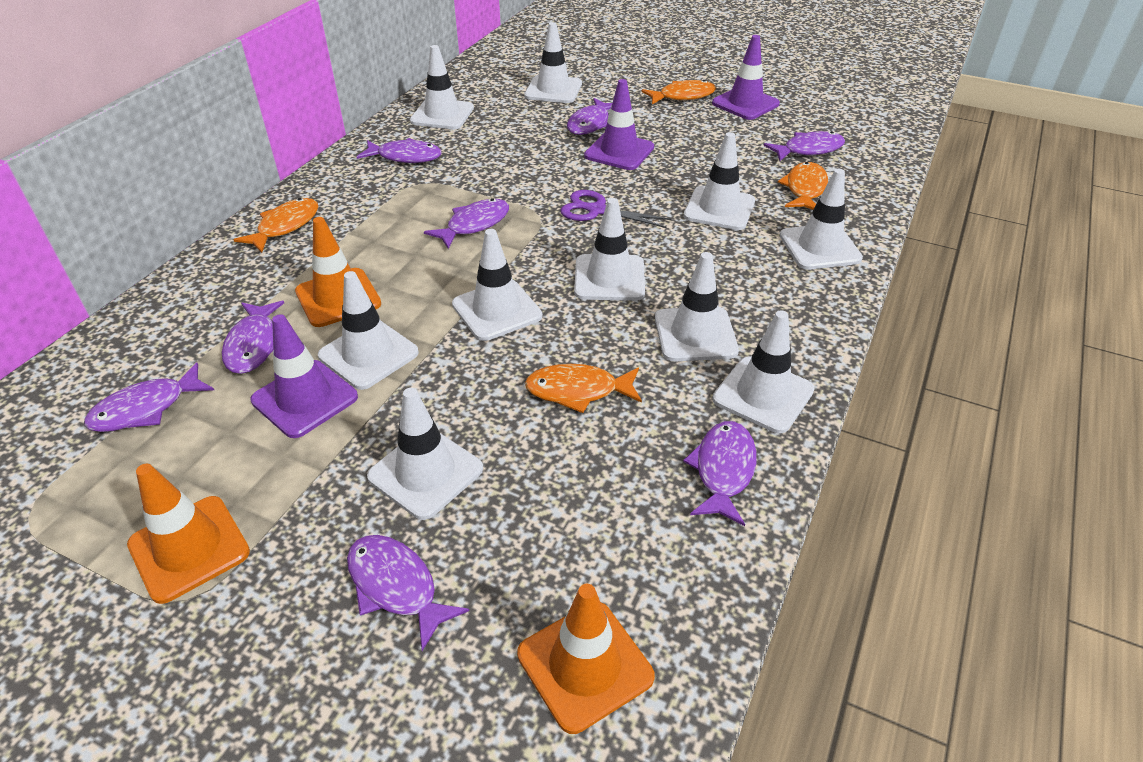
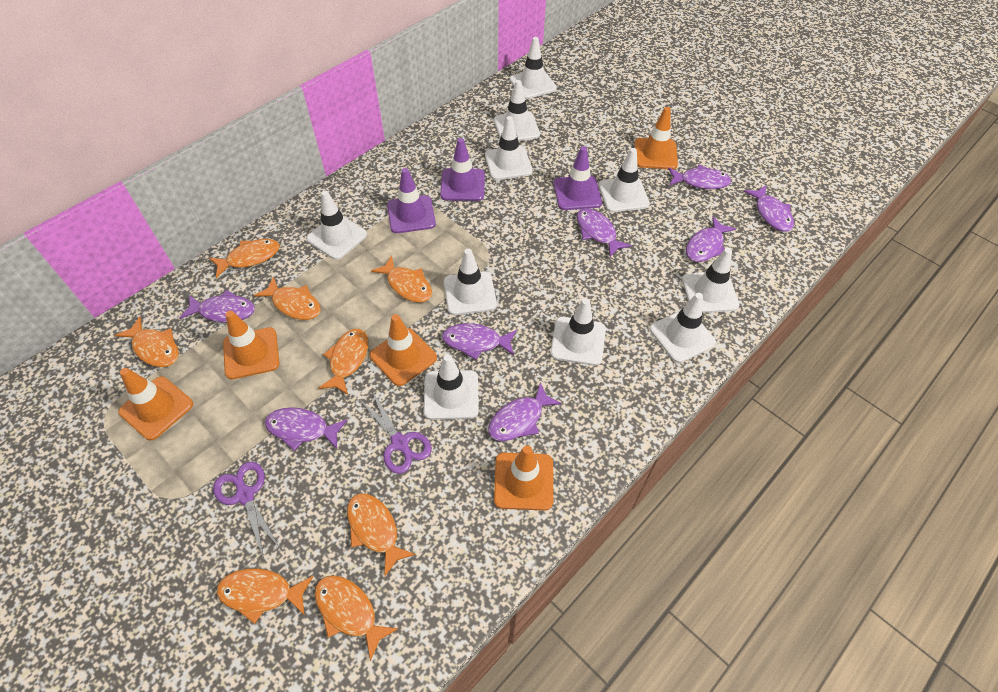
orange fish: 4 -> 8
orange traffic cone: 3 -> 5
purple scissors: 1 -> 2

